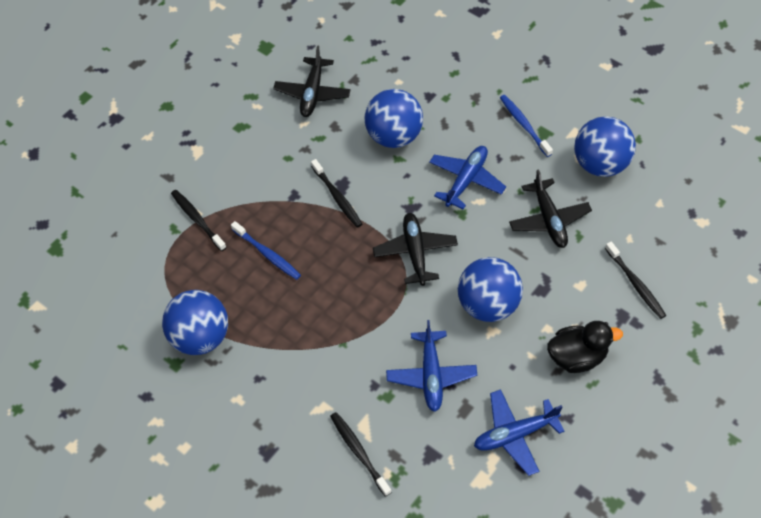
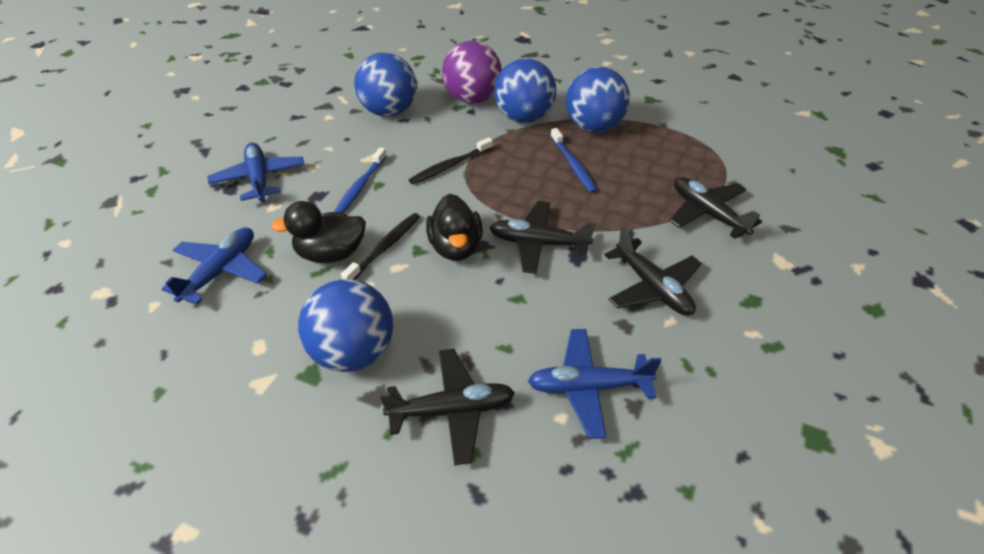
black duck: 1 -> 2
black plane: 3 -> 4
black toothbrush: 4 -> 2
purple ball: 0 -> 1

